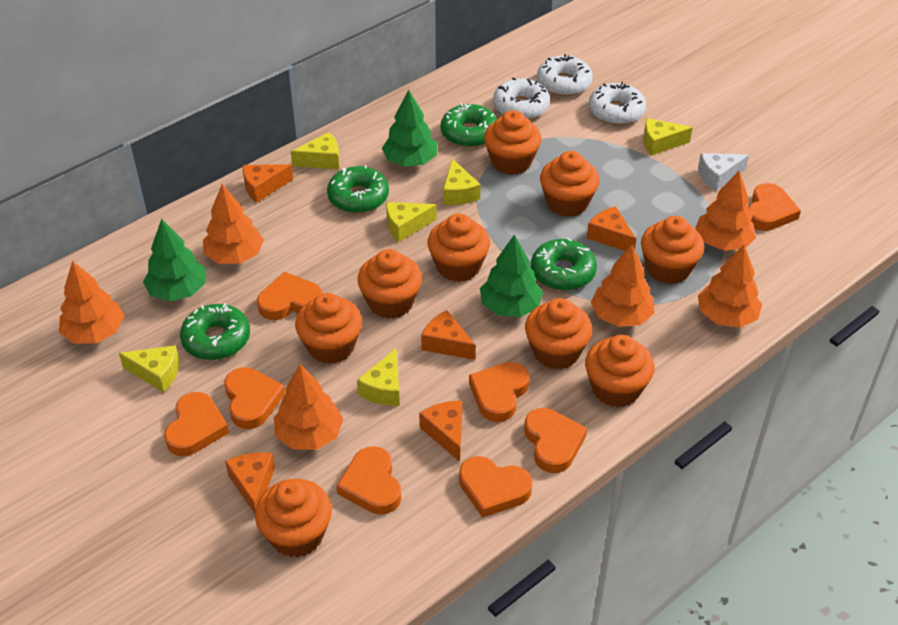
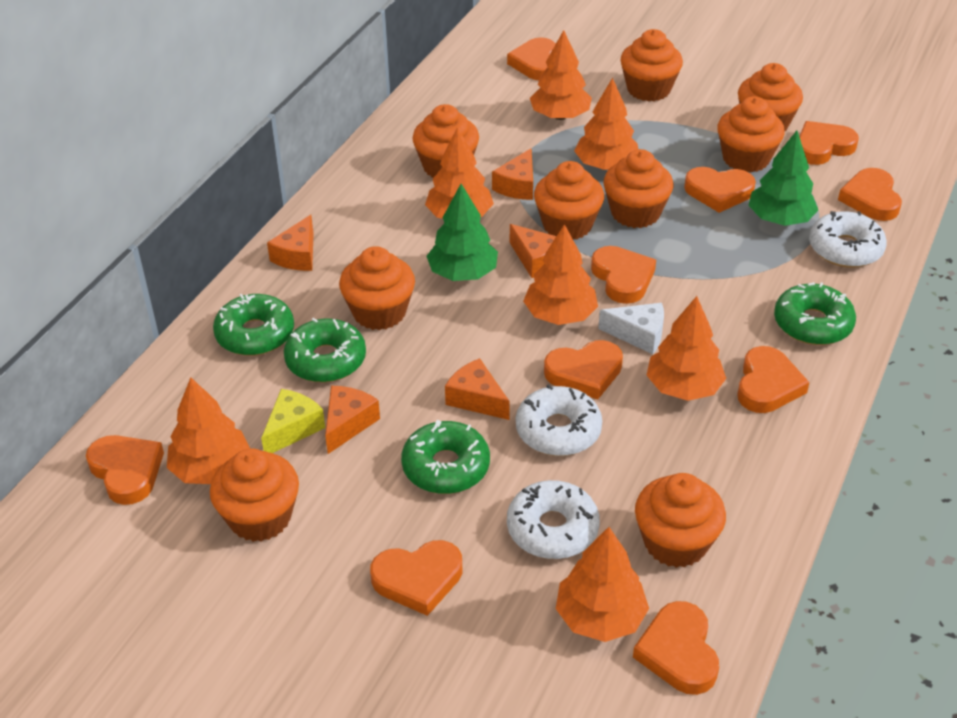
green tree: 3 -> 2
orange heart: 8 -> 10
orange tree: 6 -> 7
yellow cheese: 6 -> 1

